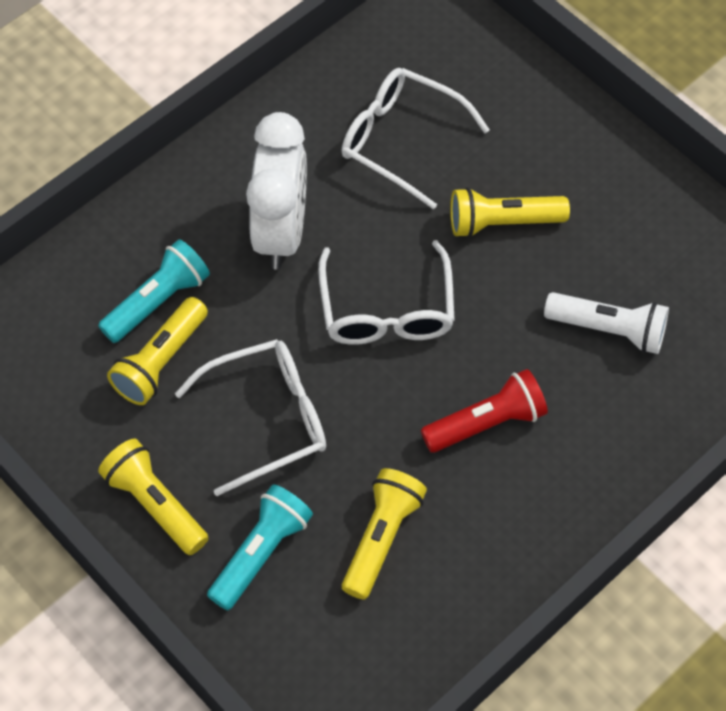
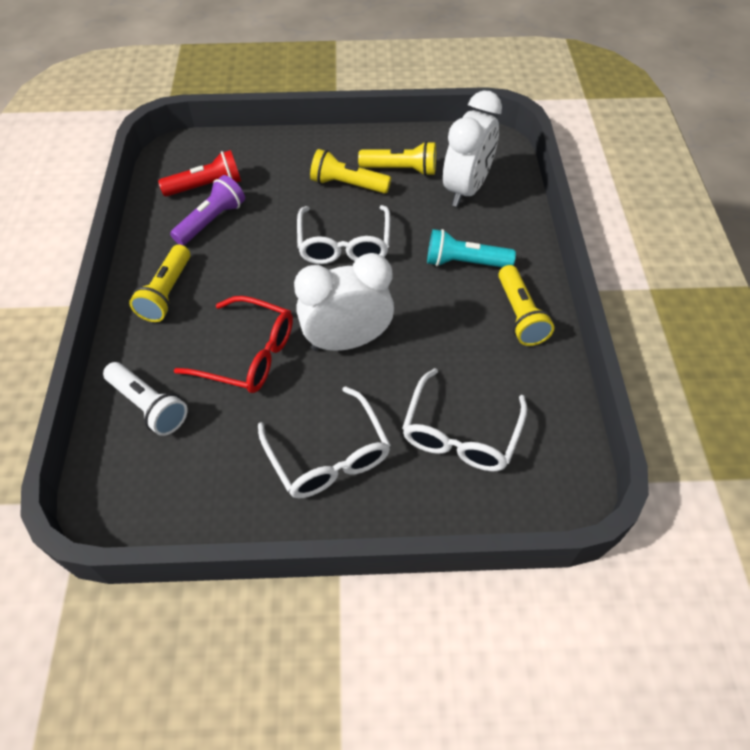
purple flashlight: 0 -> 1
red glasses: 0 -> 1
turquoise flashlight: 2 -> 1
white clock: 1 -> 2

